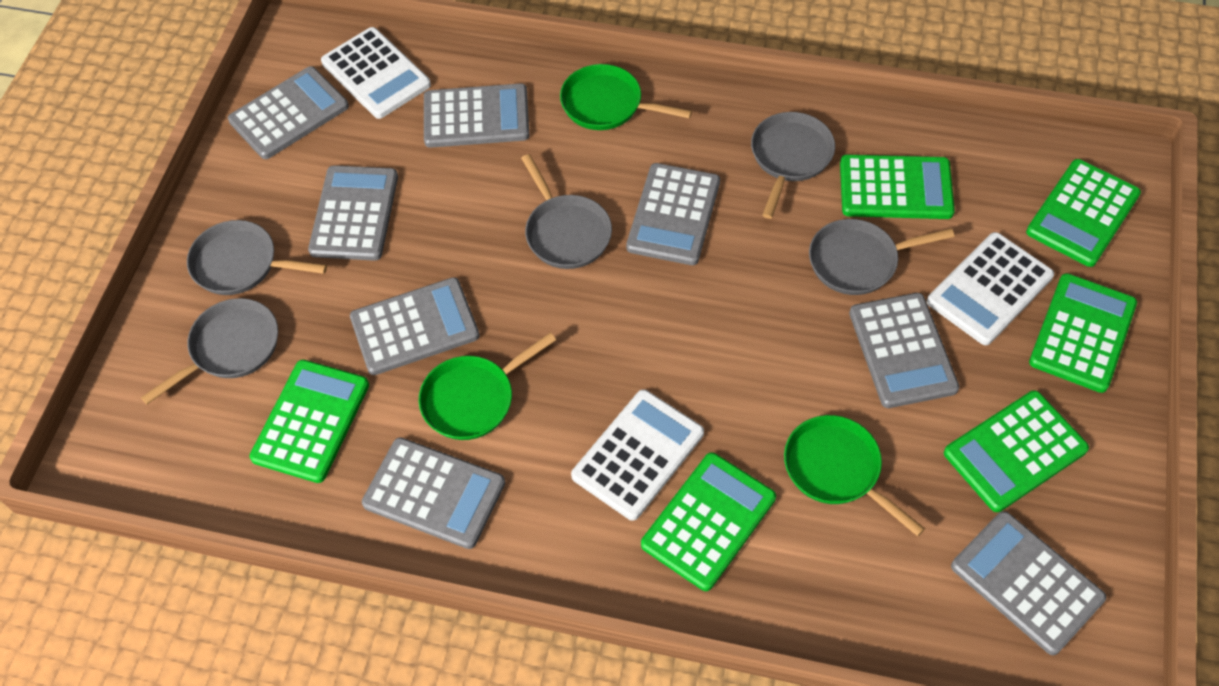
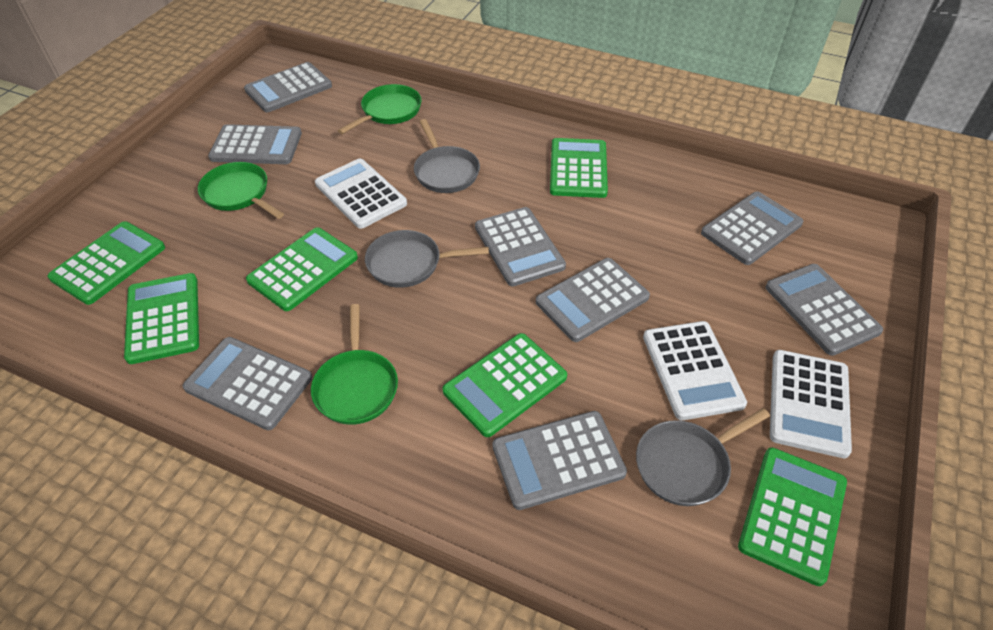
grey pan: 5 -> 3

